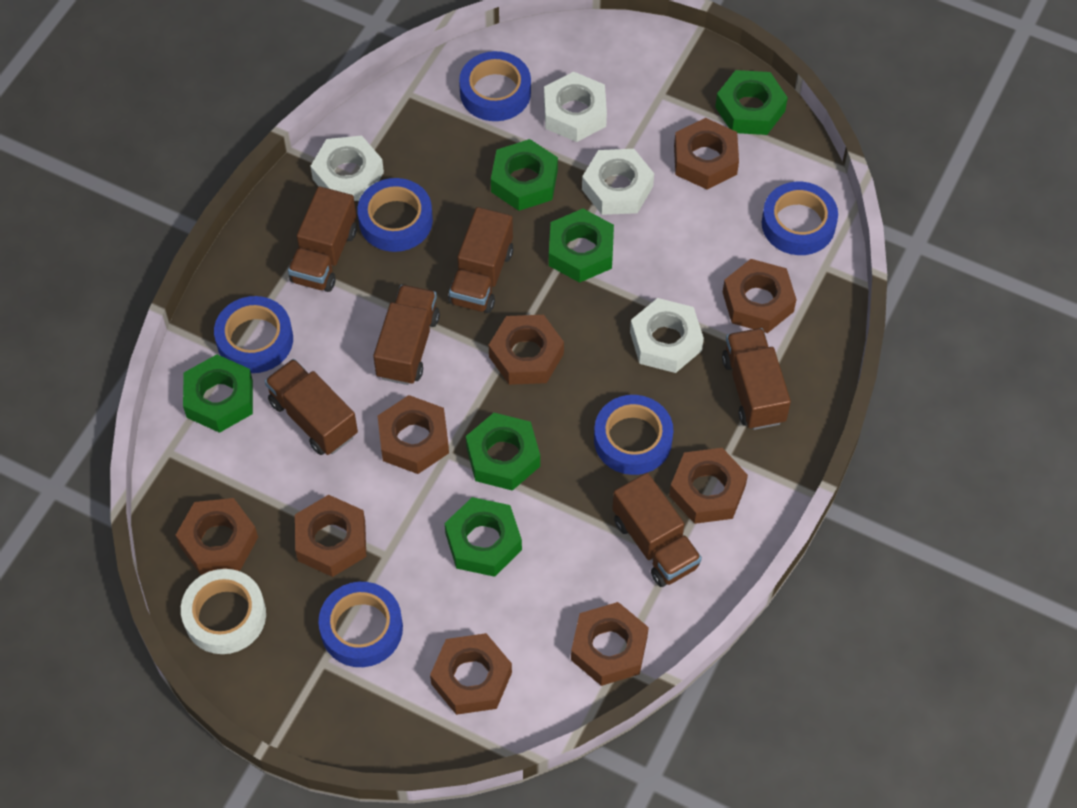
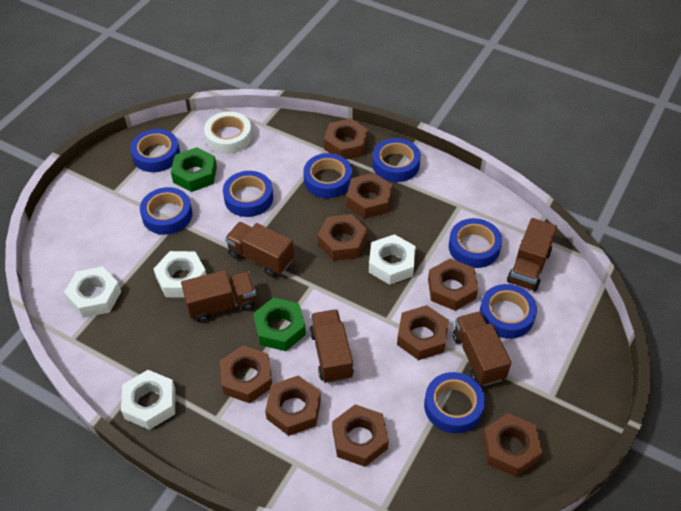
blue tape: 6 -> 8
brown truck: 6 -> 5
green nut: 6 -> 2

